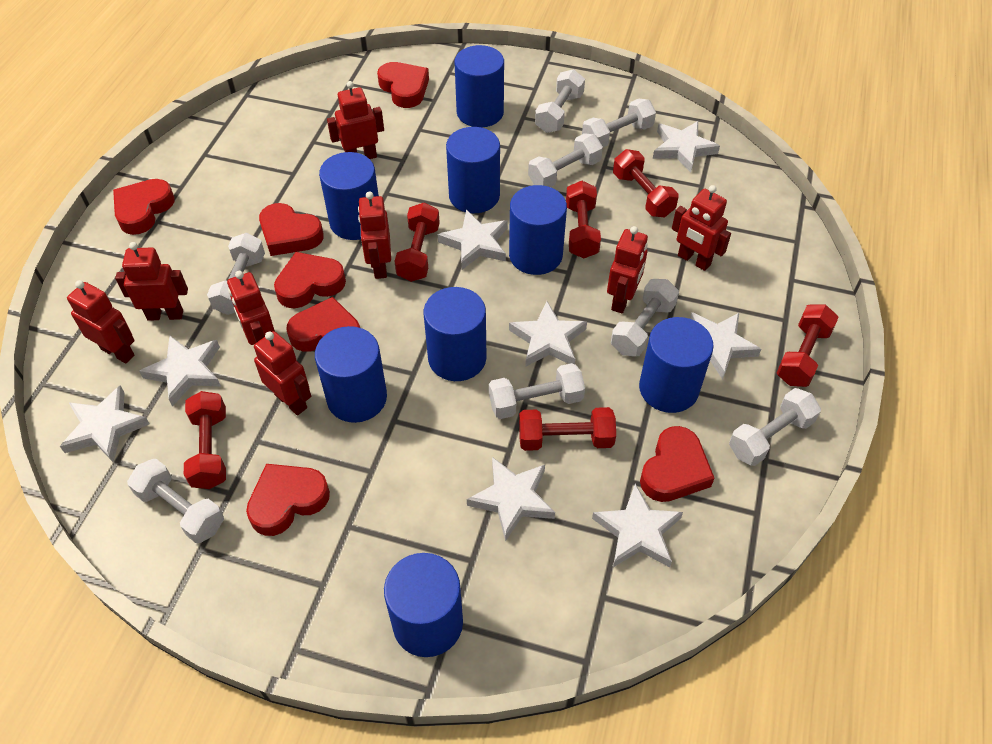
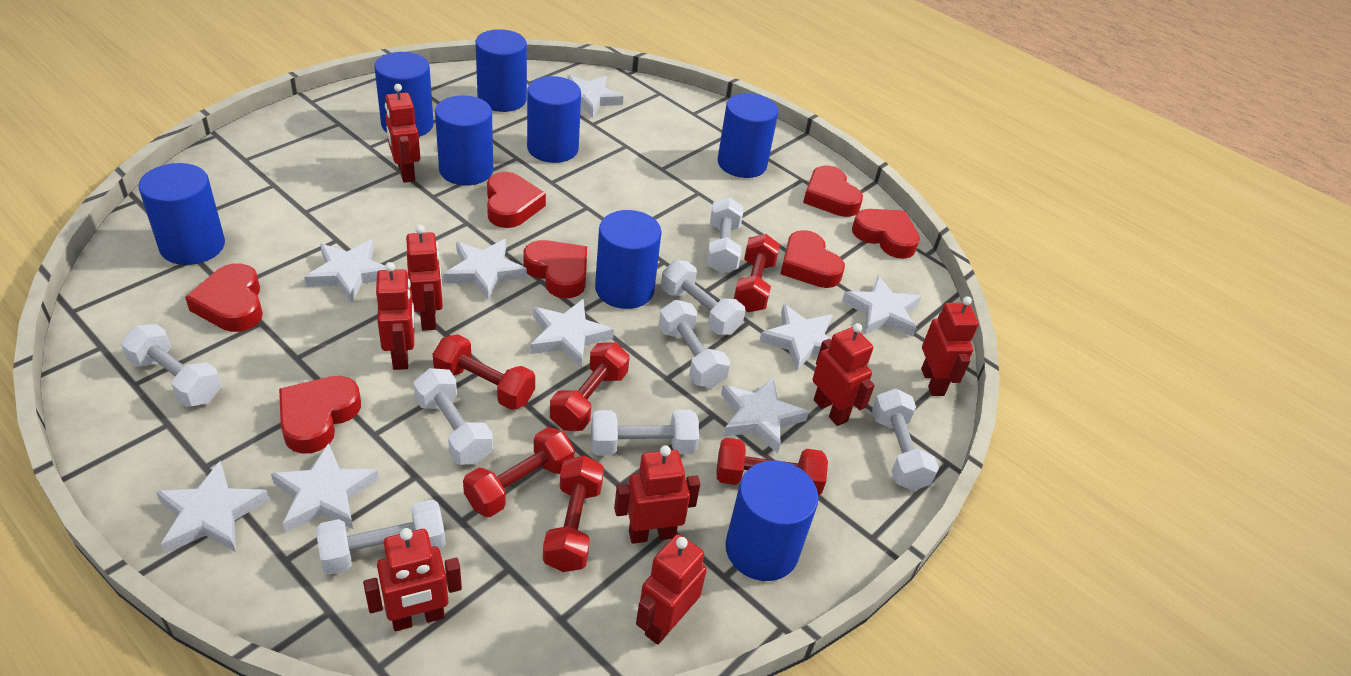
white star: 8 -> 9

